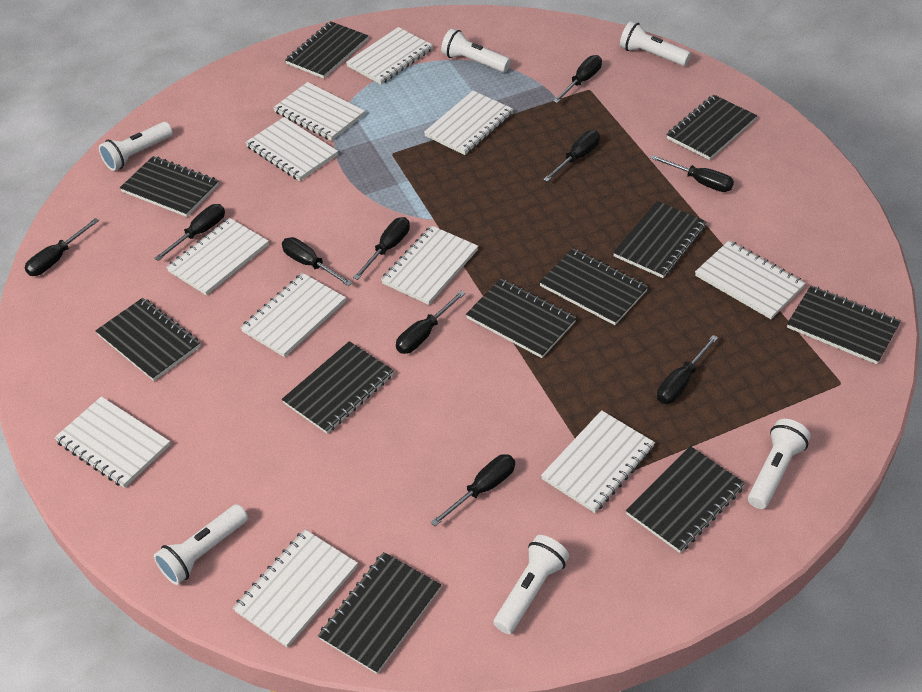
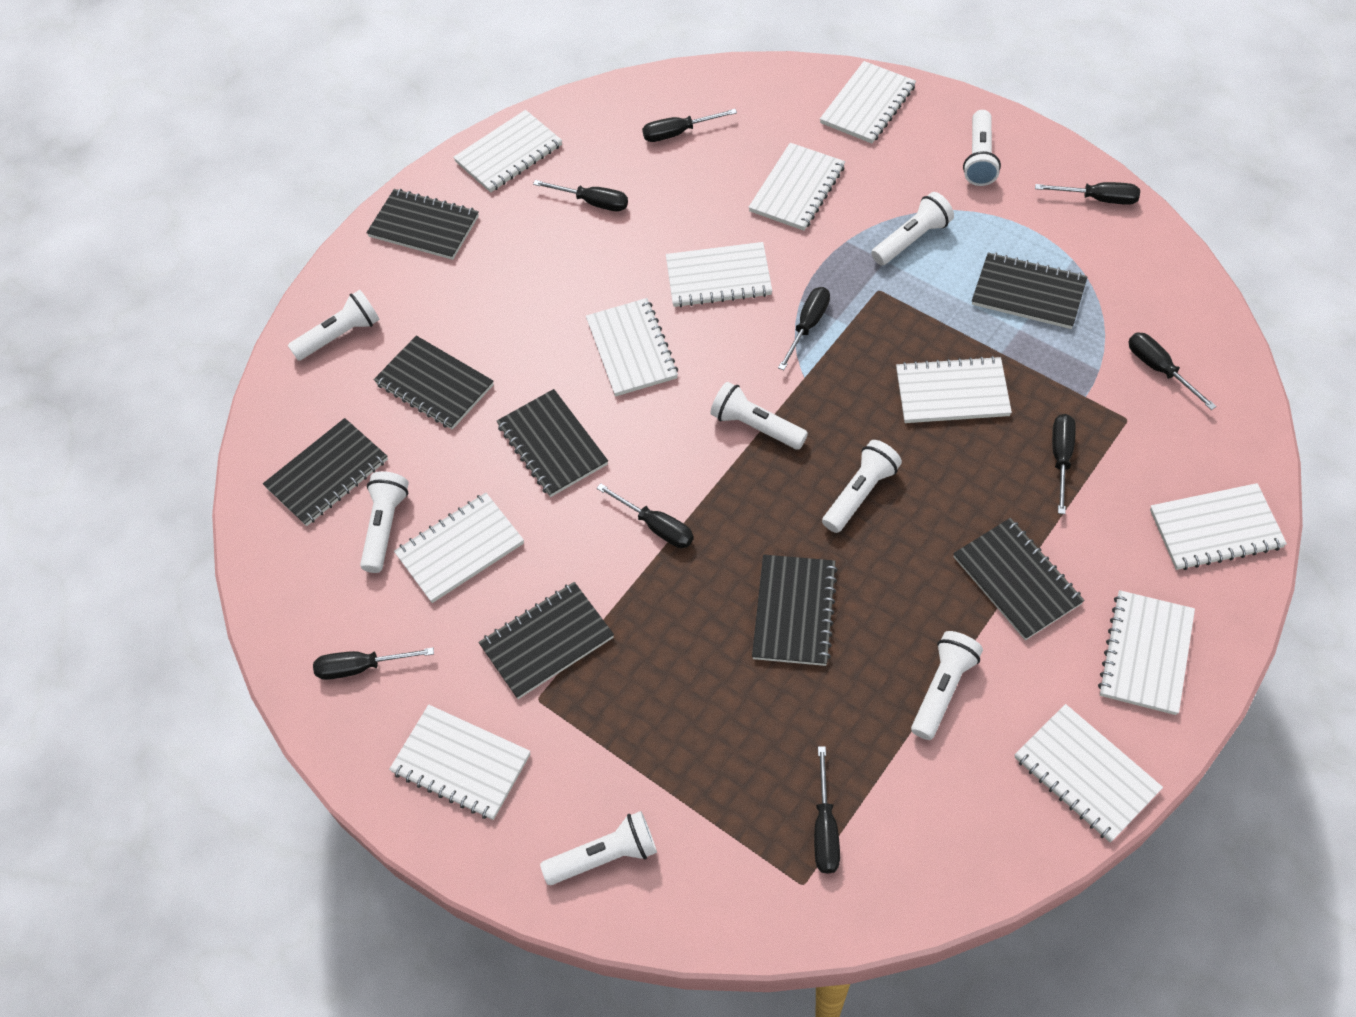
black notebook: 11 -> 8
black screwdriver: 10 -> 9
white flashlight: 6 -> 8

